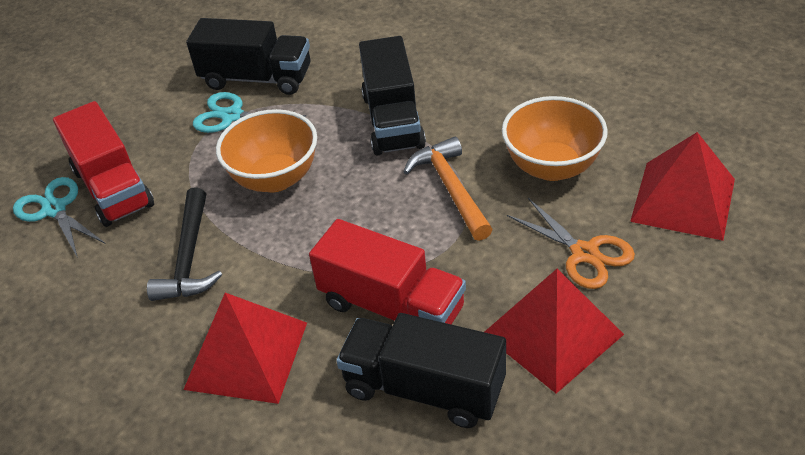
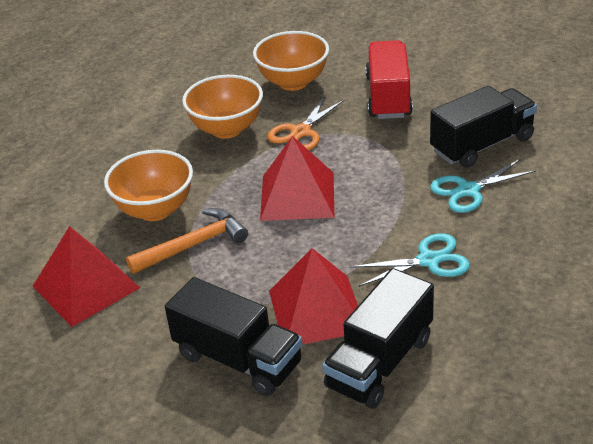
black hammer: 1 -> 0
orange bowl: 2 -> 3
red truck: 2 -> 1

